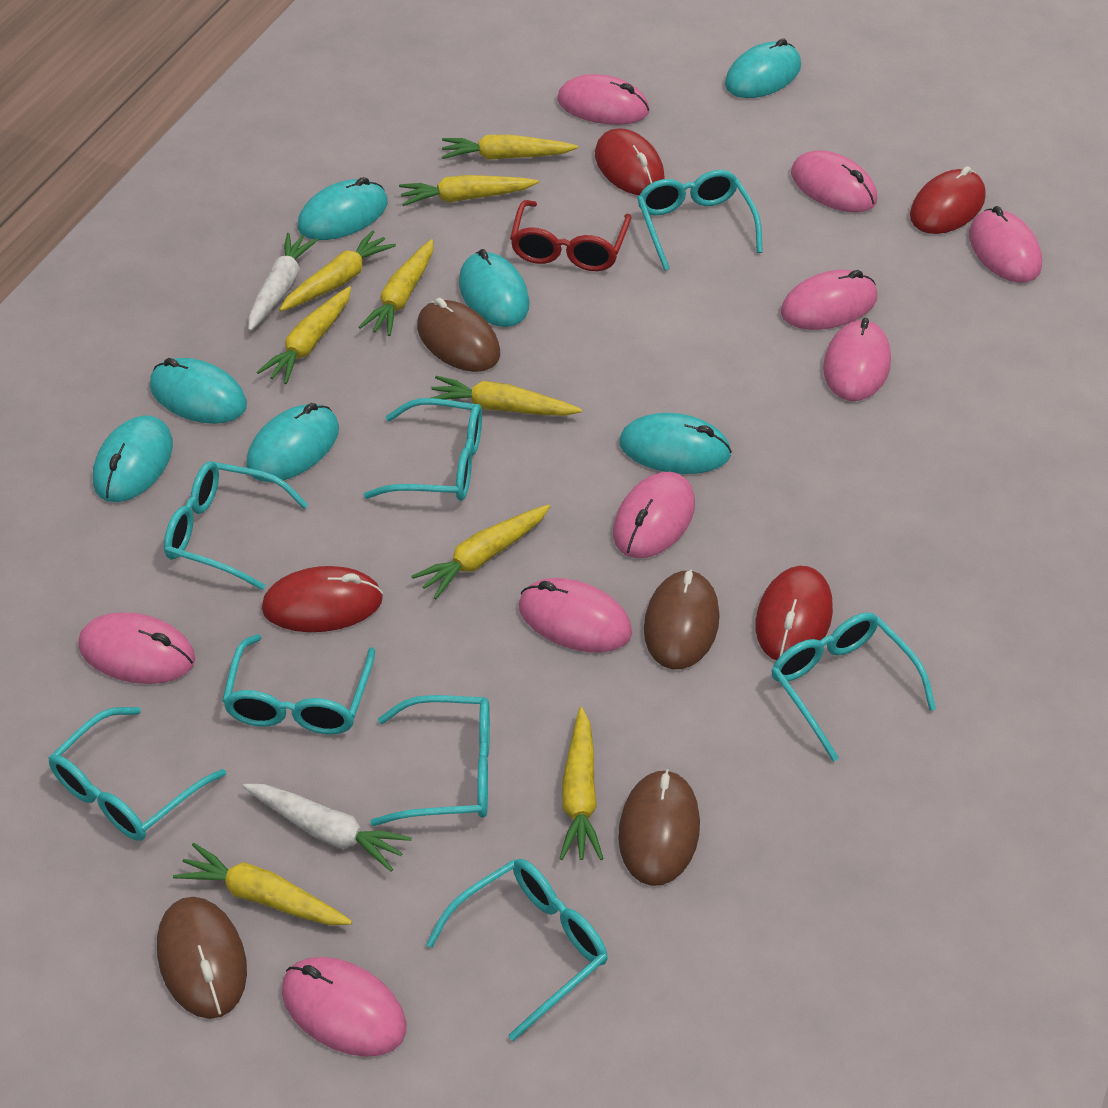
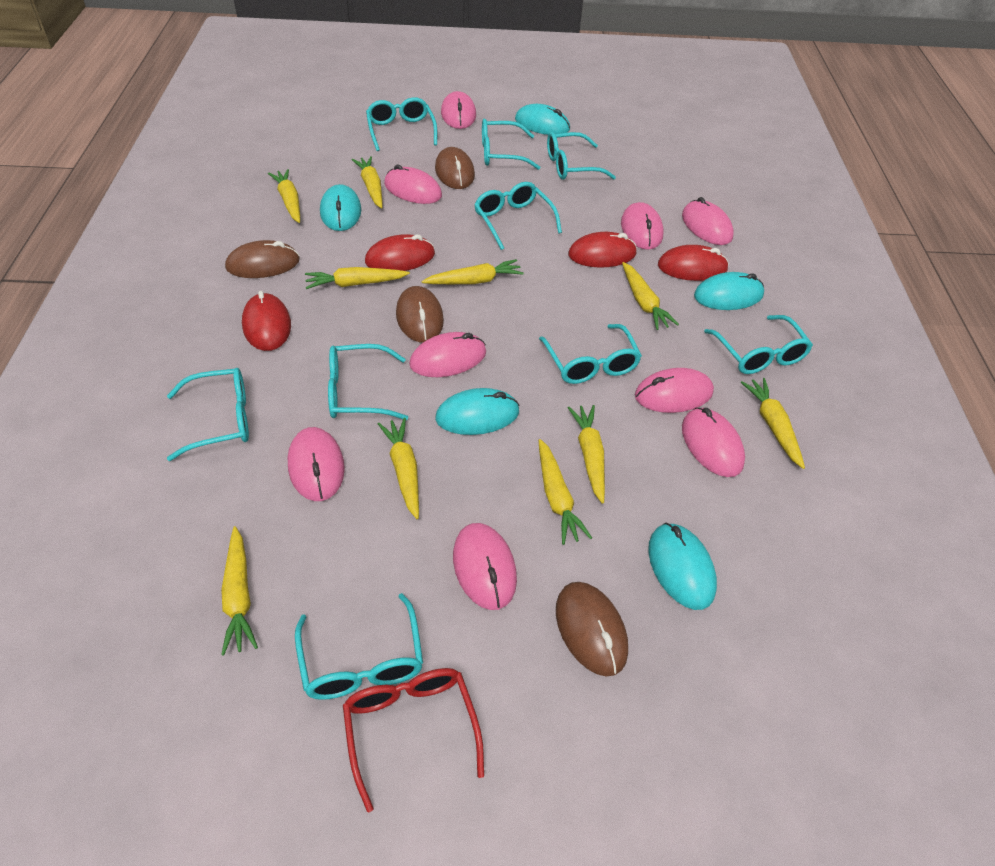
turquoise glasses: 8 -> 9
turquoise mouse: 7 -> 5
white carrot: 2 -> 0
yellow carrot: 9 -> 10

